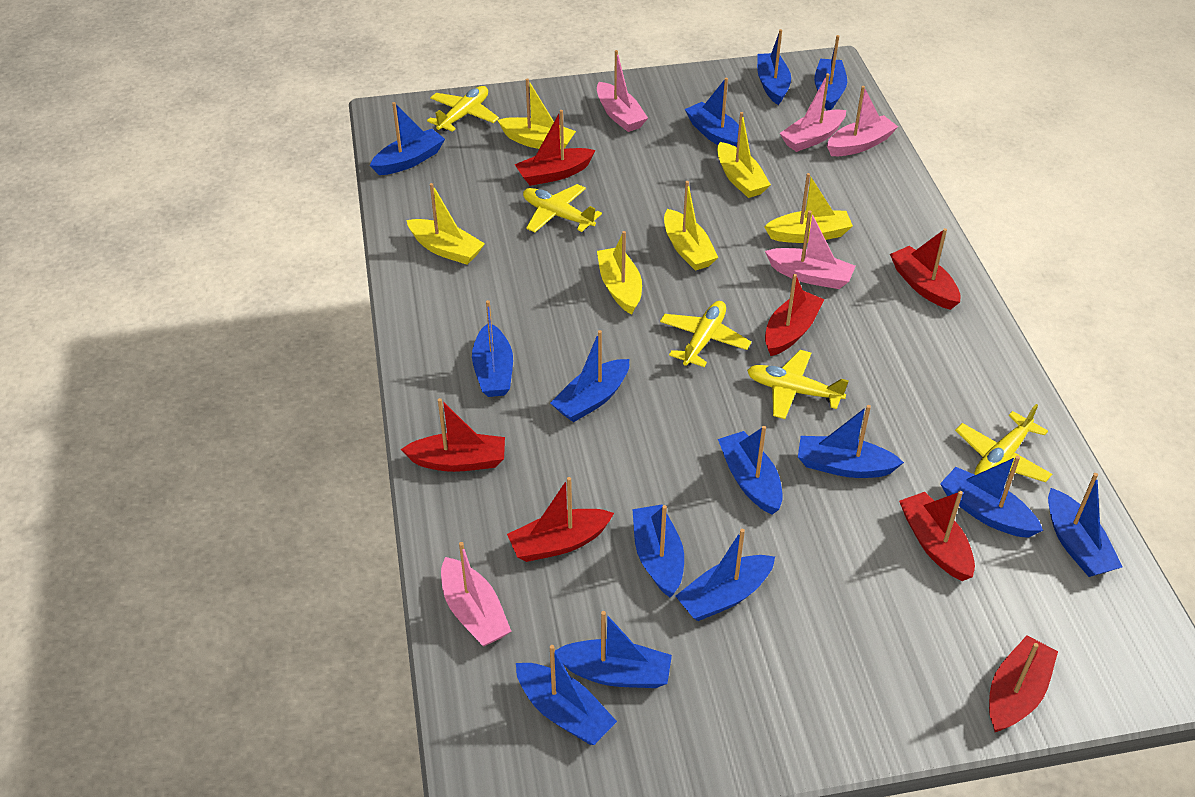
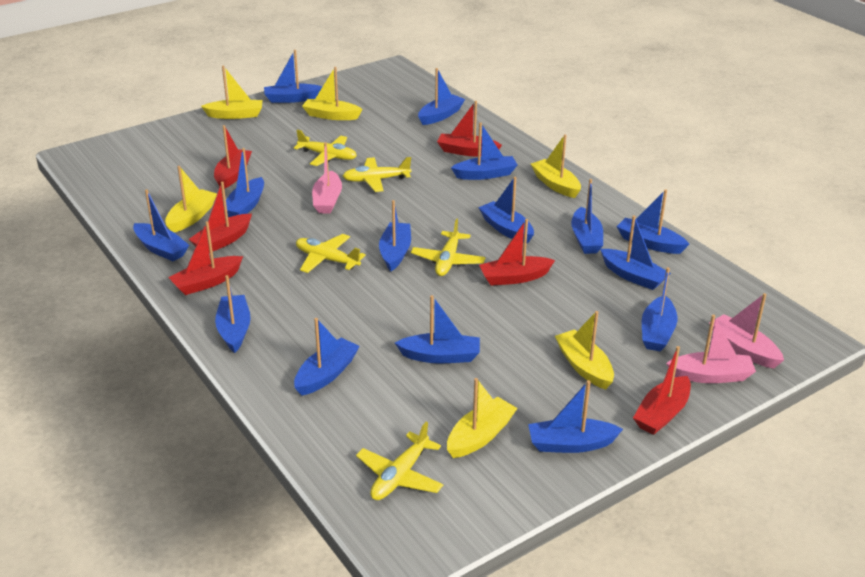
blue boat: 14 -> 15
pink boat: 5 -> 3
red boat: 7 -> 6

